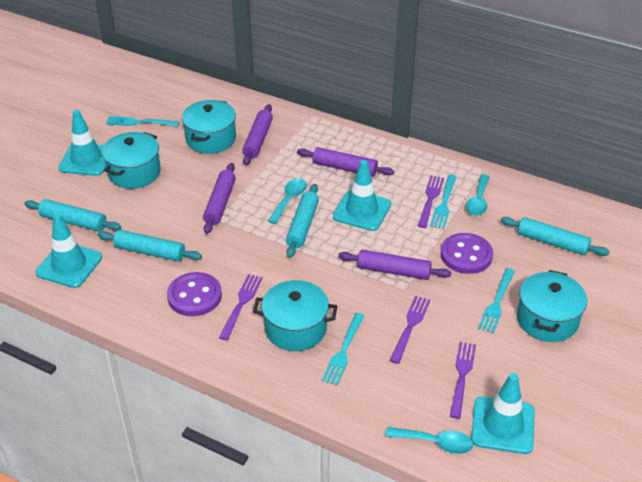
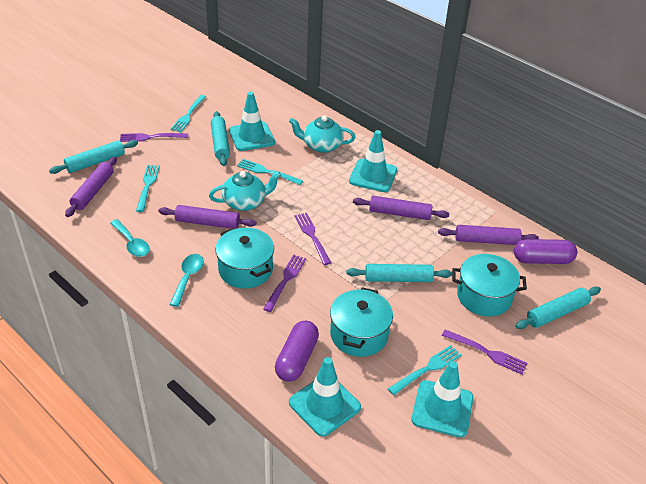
purple button: 2 -> 0
purple capsule: 0 -> 2
turquoise pot: 4 -> 3
turquoise spoon: 3 -> 2
turquoise teapot: 0 -> 2

